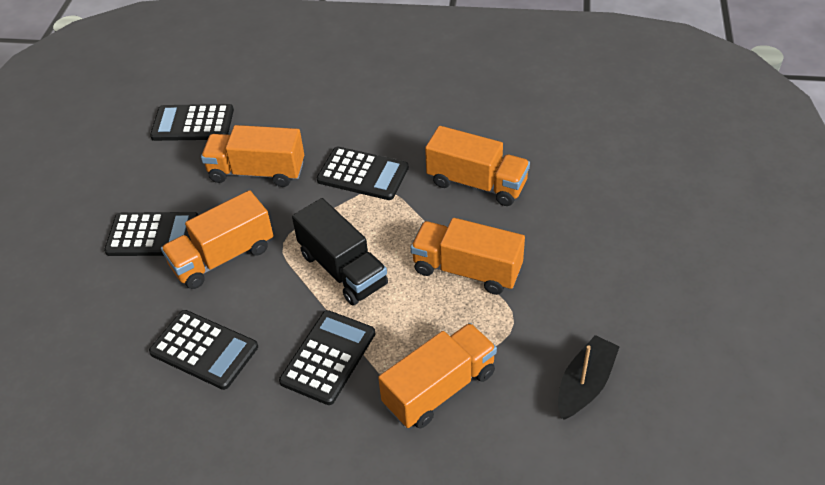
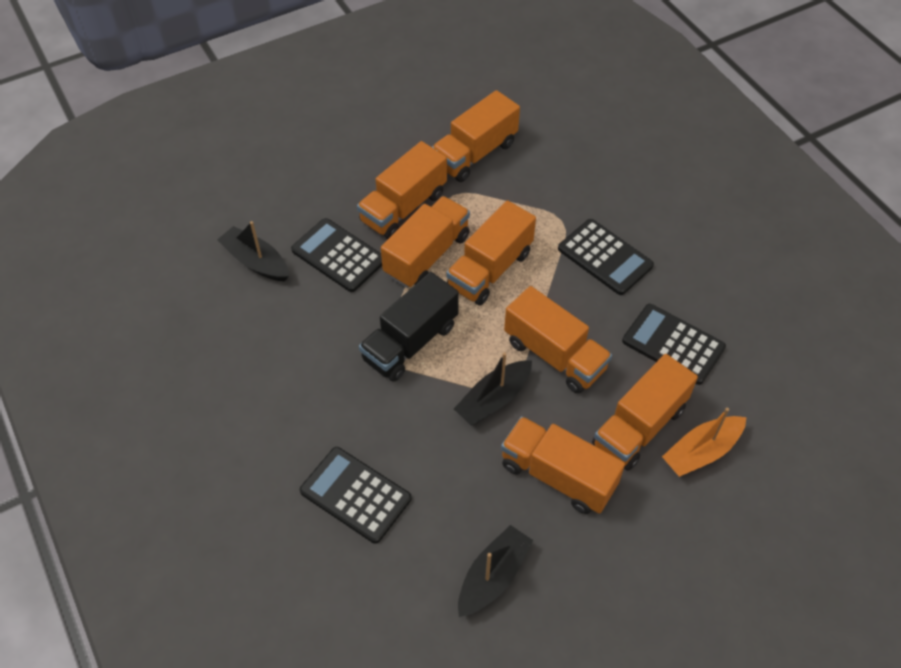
black boat: 1 -> 3
black calculator: 5 -> 4
orange boat: 0 -> 1
orange truck: 5 -> 7

